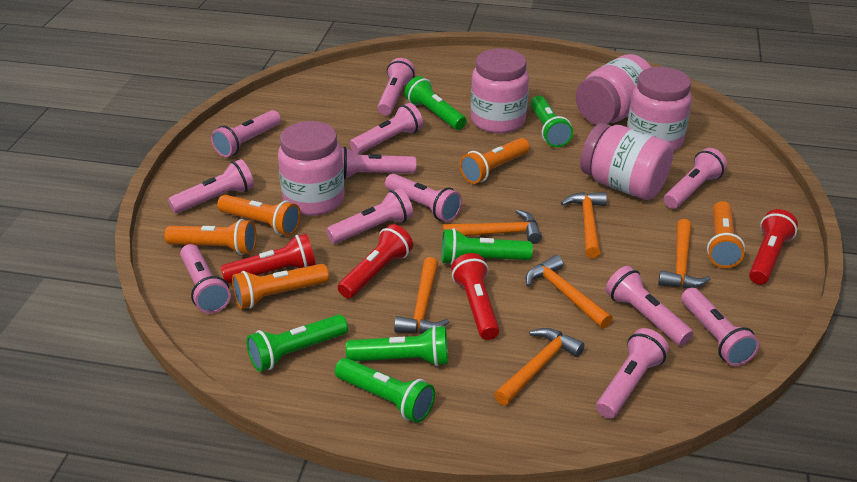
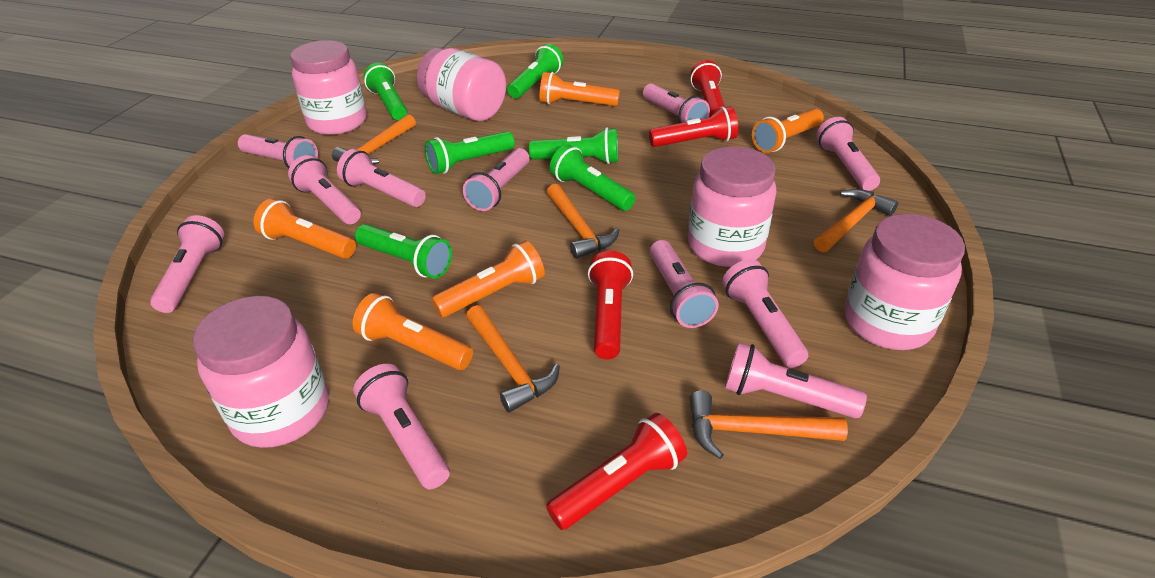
orange hammer: 6 -> 5
pink flashlight: 12 -> 11

